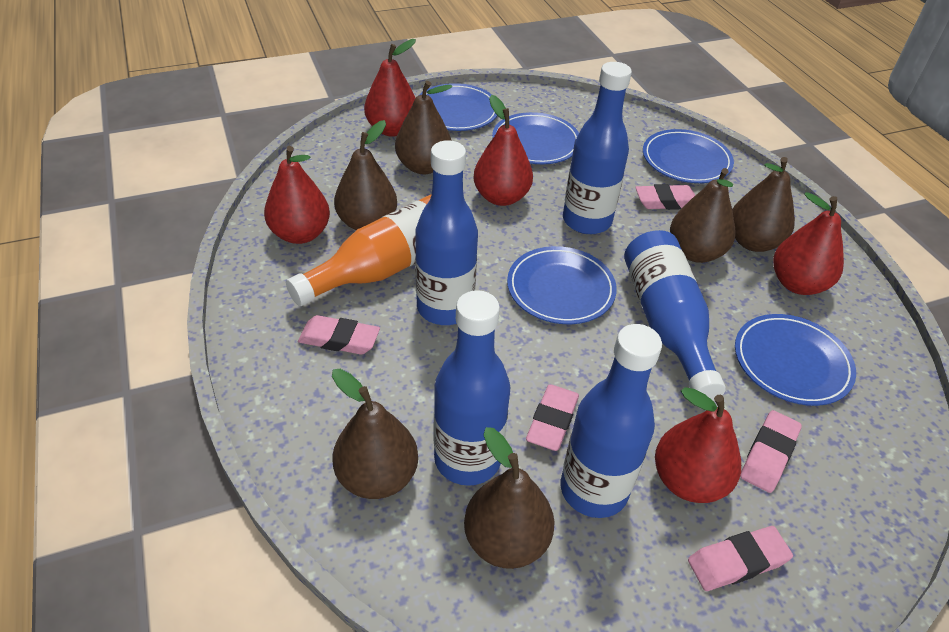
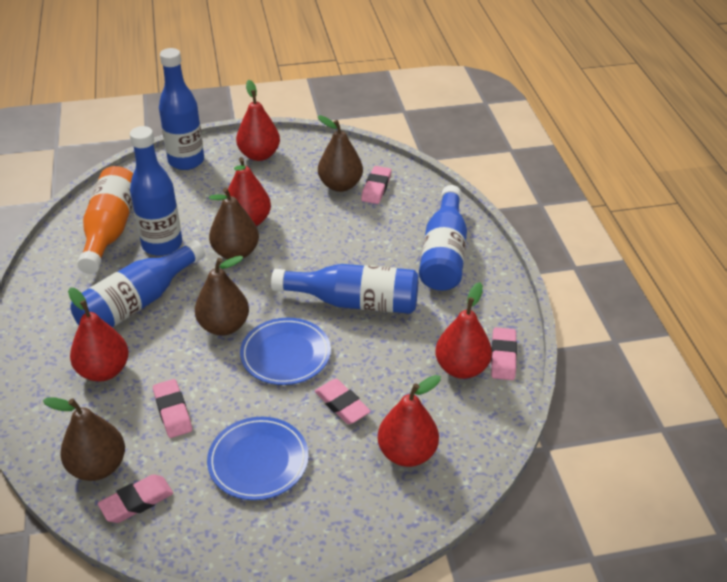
blue plate: 5 -> 2
brown pear: 6 -> 4

